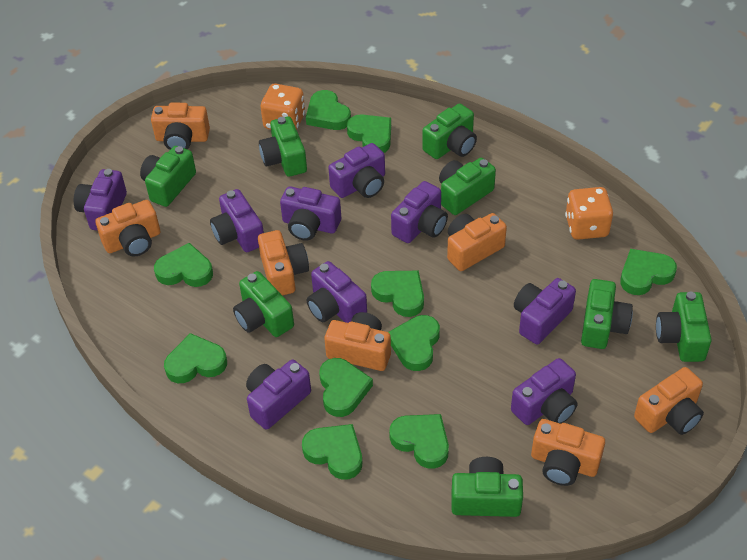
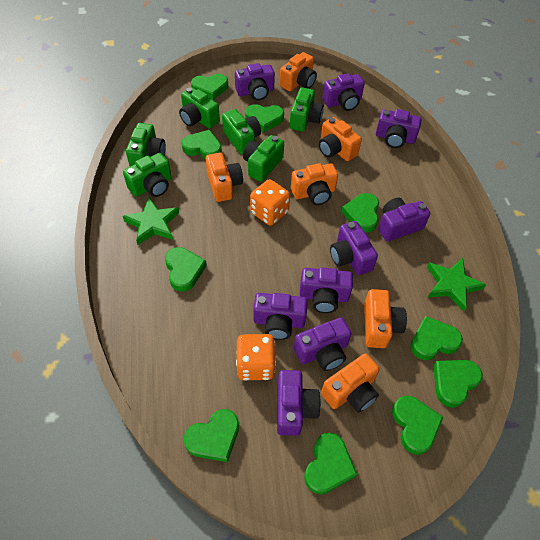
green camera: 8 -> 6
green star: 0 -> 2
orange camera: 7 -> 6

